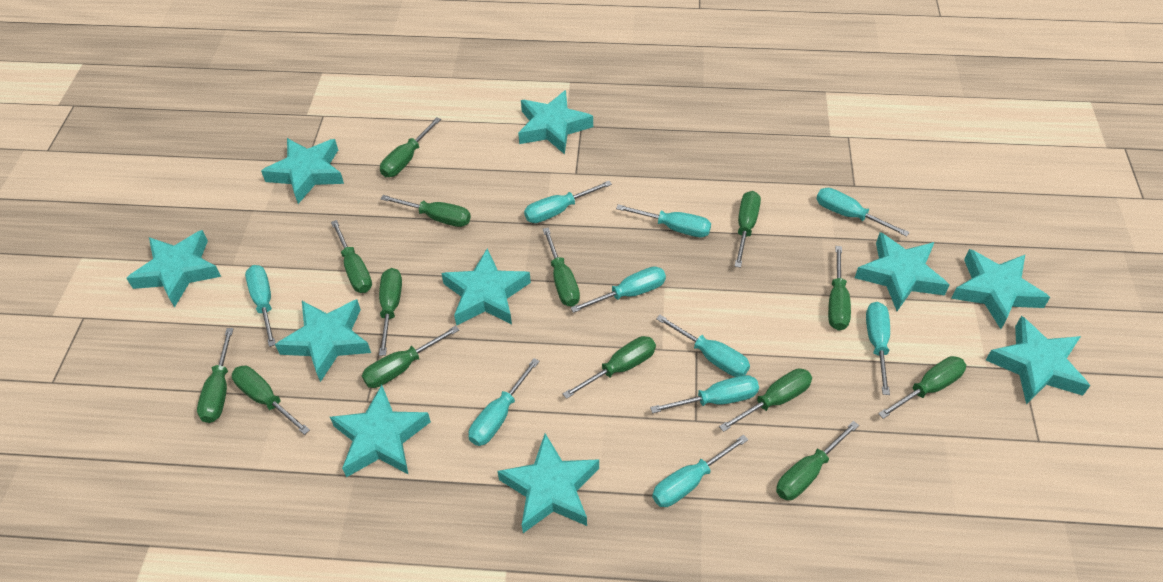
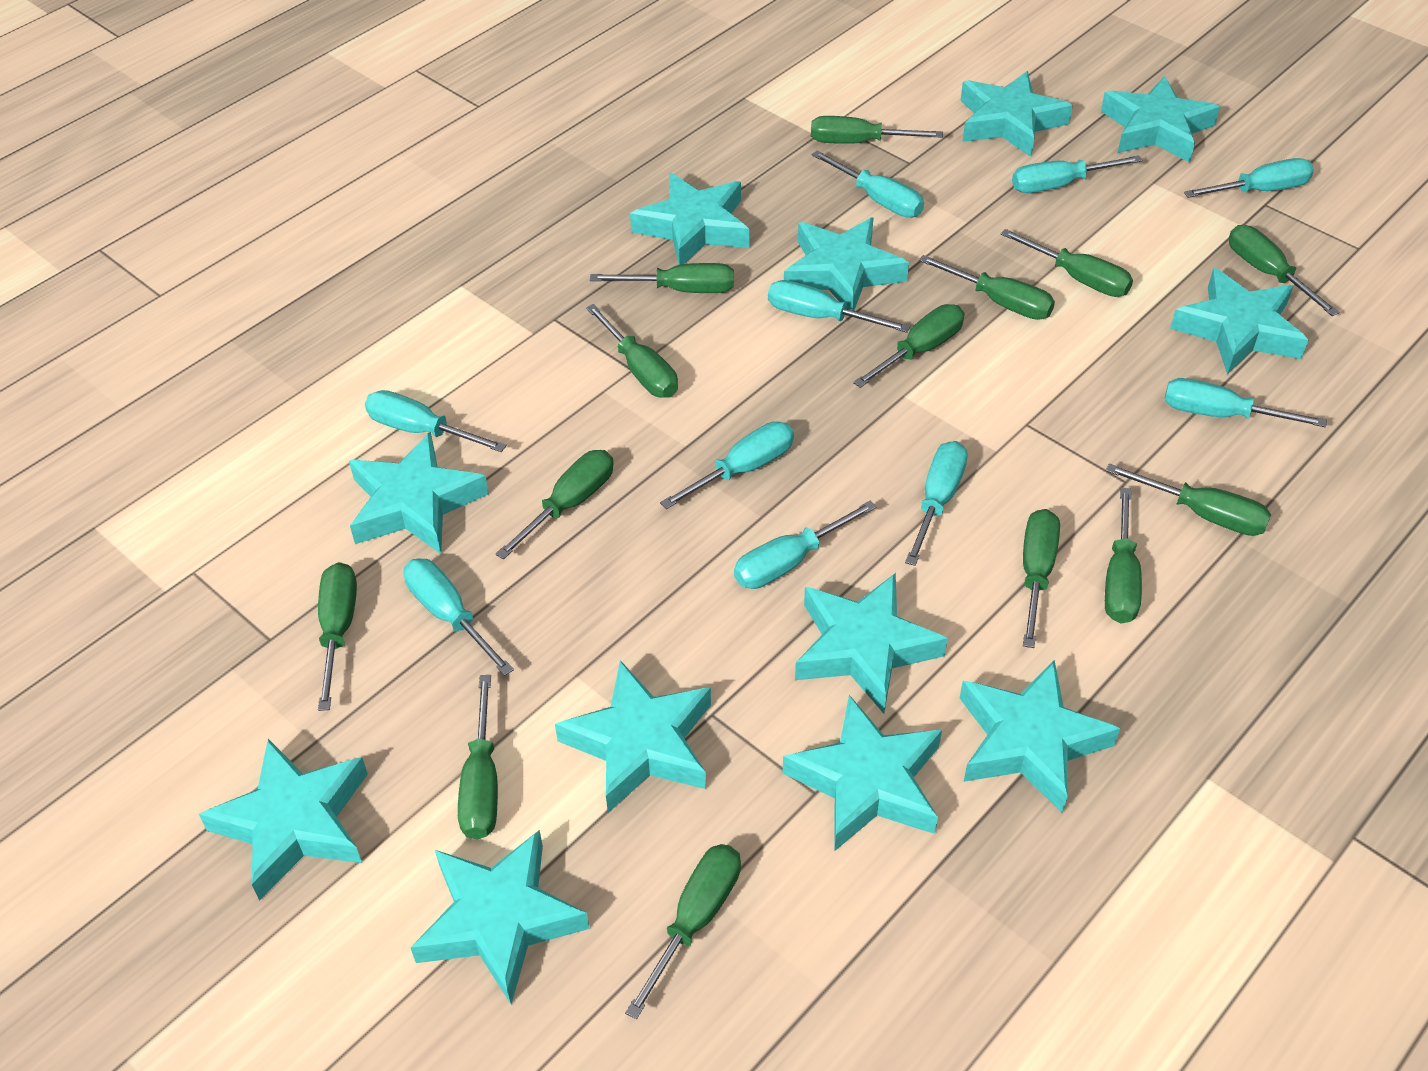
turquoise star: 10 -> 12

